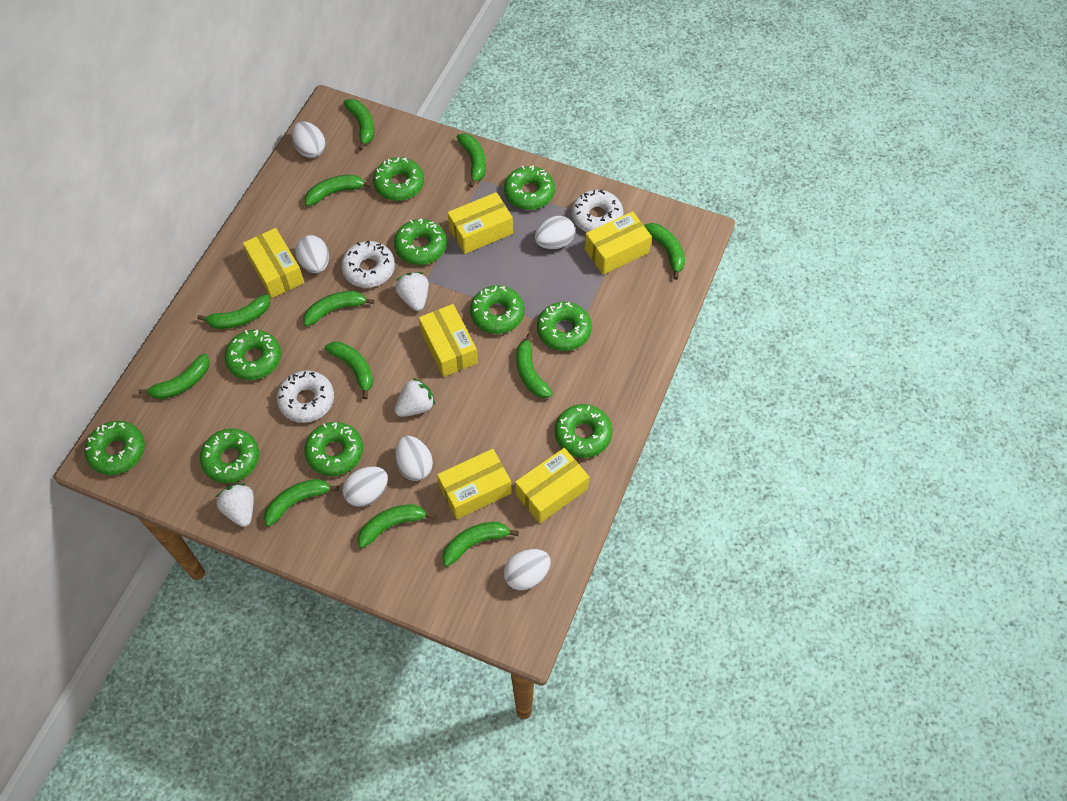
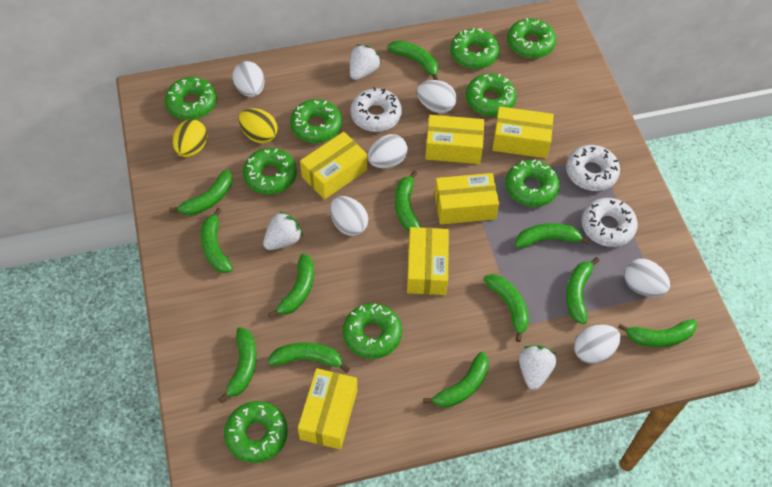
green donut: 10 -> 9
yellow egg: 0 -> 2

